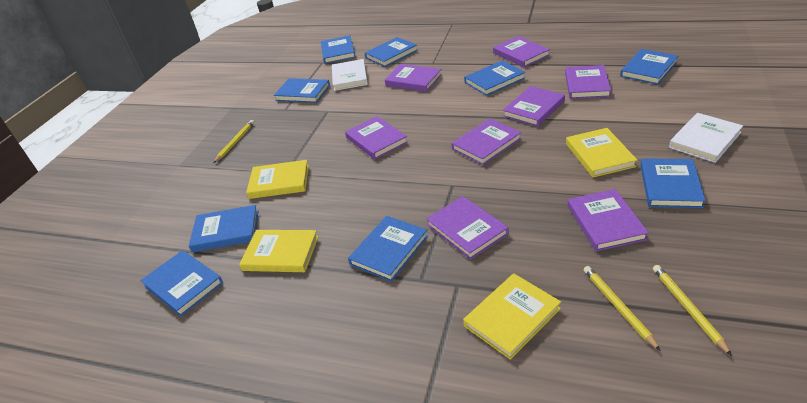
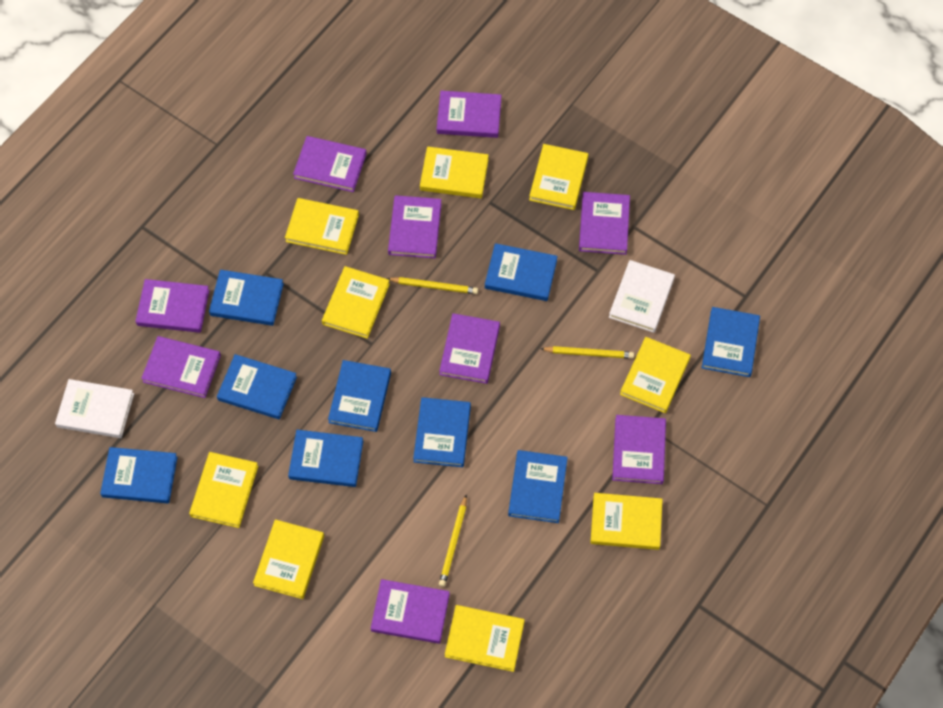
purple book: 8 -> 9
yellow book: 4 -> 9

